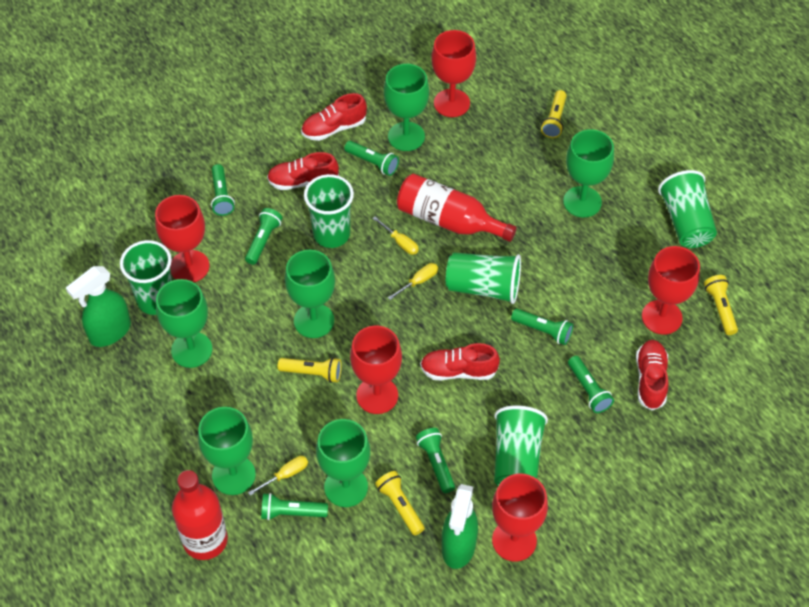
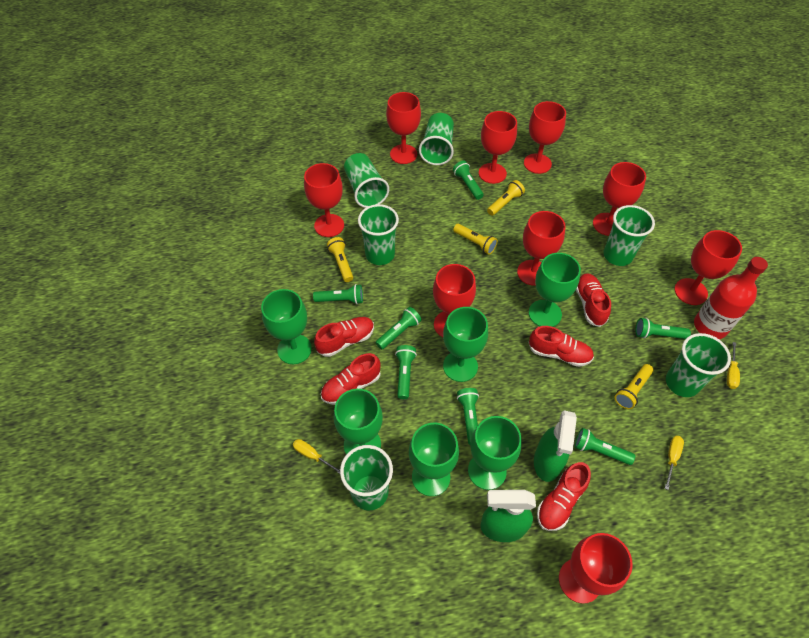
green cup: 5 -> 6
red bottle: 2 -> 1
red goblet: 5 -> 9
red shoe: 4 -> 5

